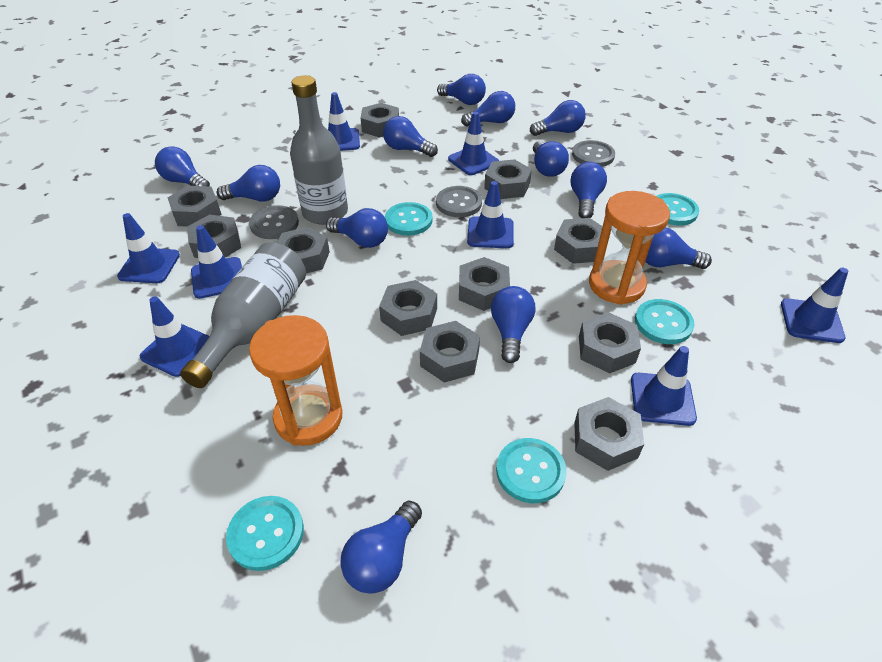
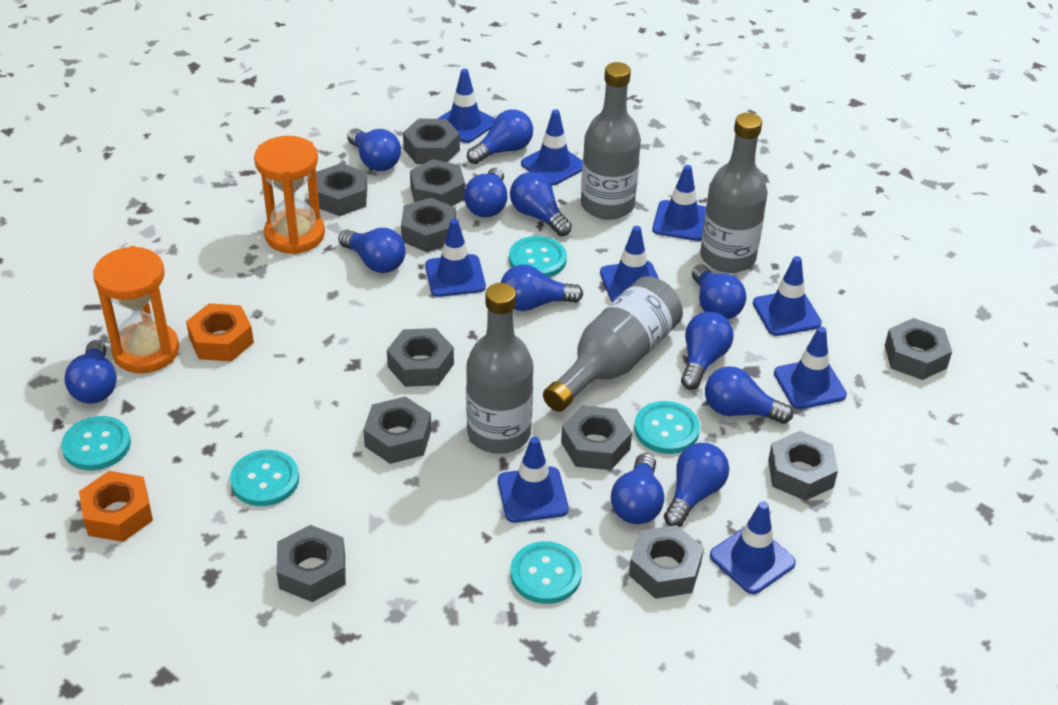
blue traffic cone: 8 -> 9
grey bottle: 2 -> 4
grey button: 3 -> 0
orange nut: 0 -> 2

